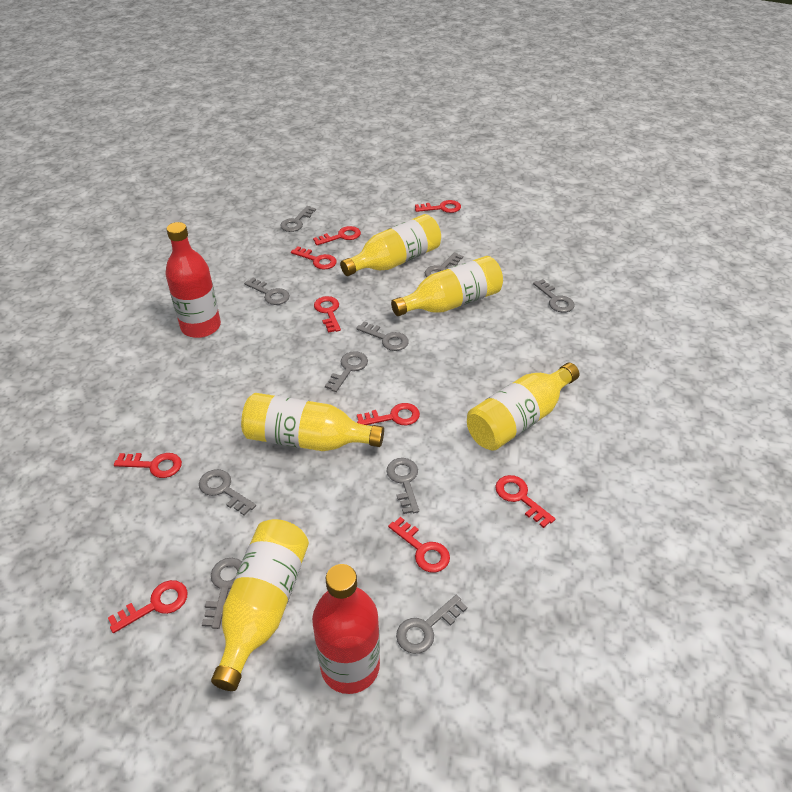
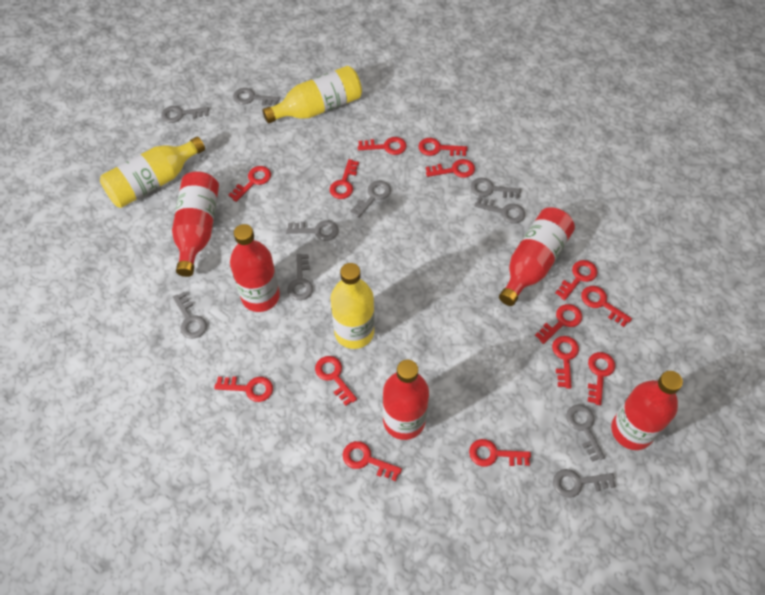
red bottle: 2 -> 5
red key: 9 -> 14
yellow bottle: 5 -> 3

